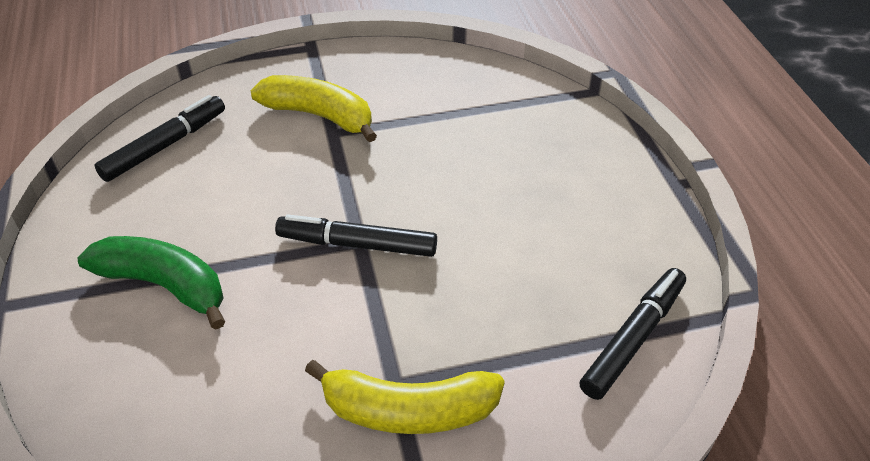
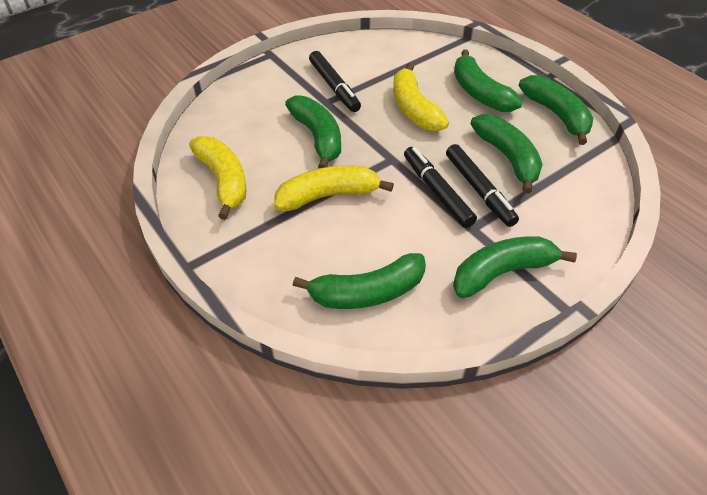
green banana: 1 -> 6
yellow banana: 2 -> 3

